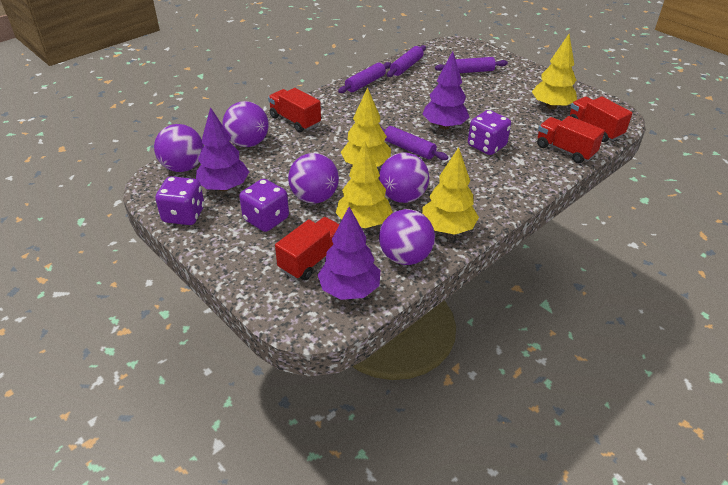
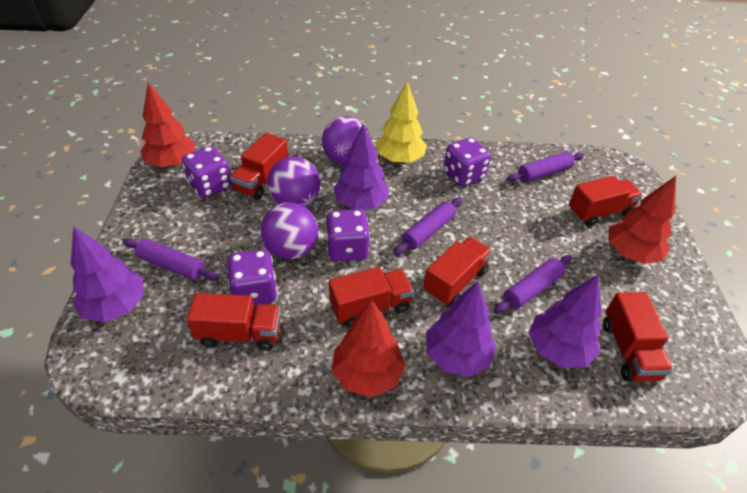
purple ball: 5 -> 3
purple dice: 3 -> 4
purple tree: 3 -> 4
red tree: 0 -> 3
red truck: 4 -> 6
yellow tree: 4 -> 1

